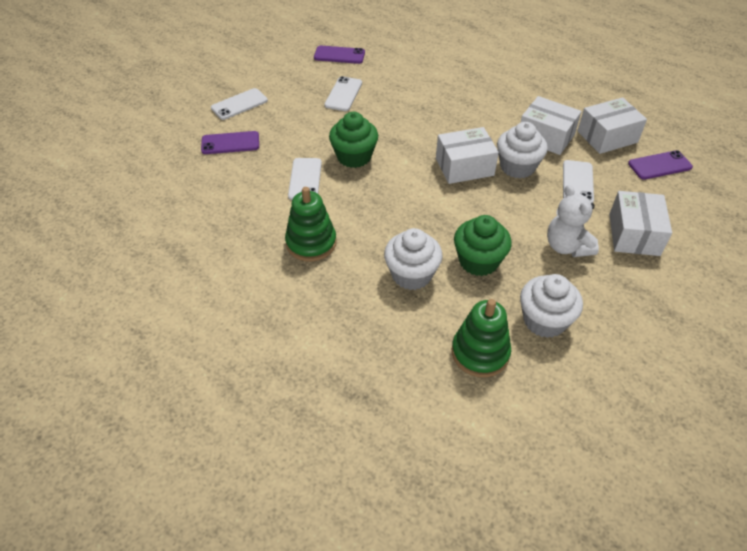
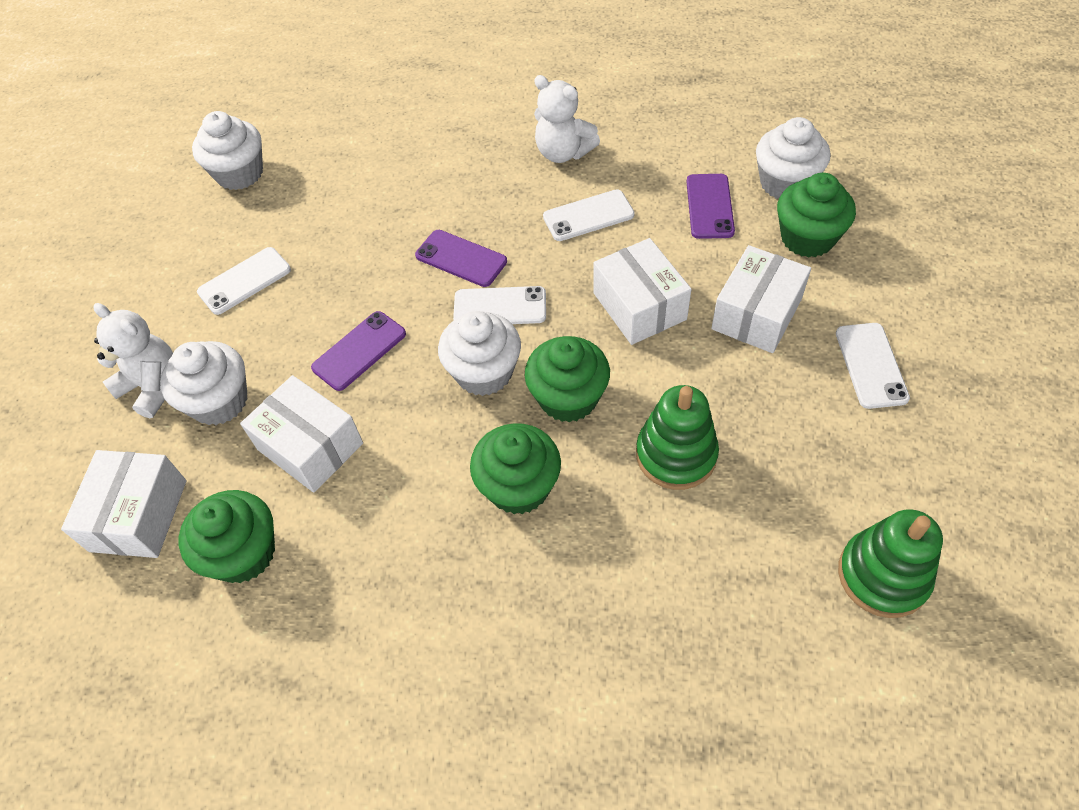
green cupcake: 2 -> 4
white cupcake: 3 -> 4
white teddy bear: 1 -> 2

